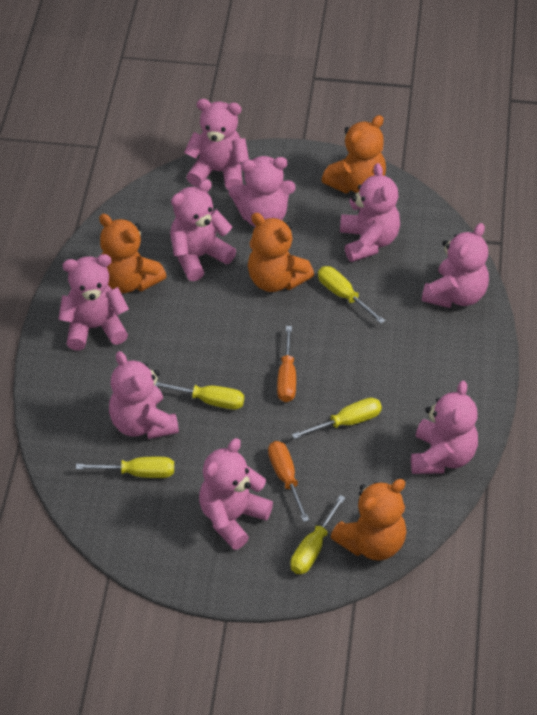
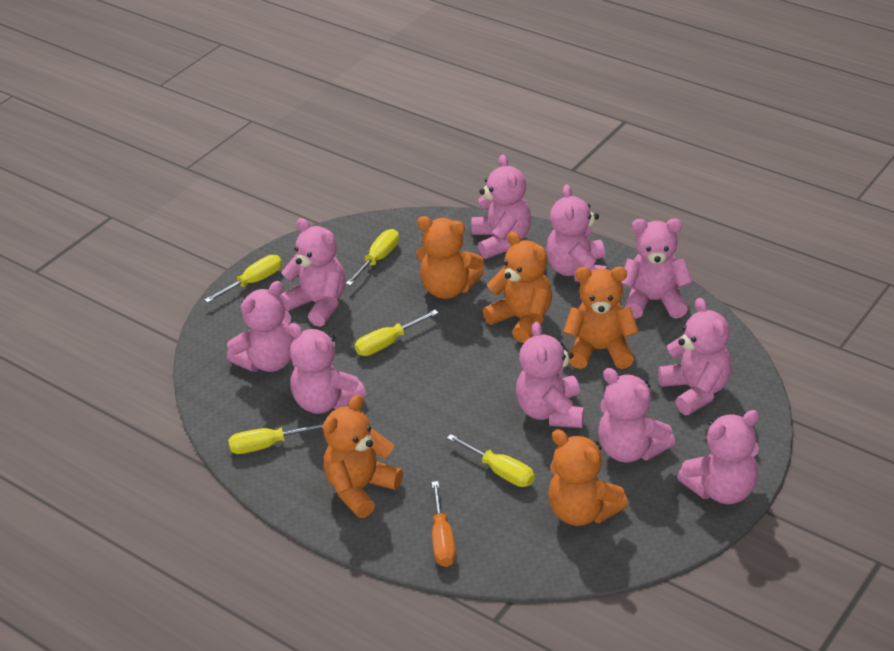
orange screwdriver: 2 -> 1
orange teddy bear: 4 -> 5
pink teddy bear: 9 -> 10

